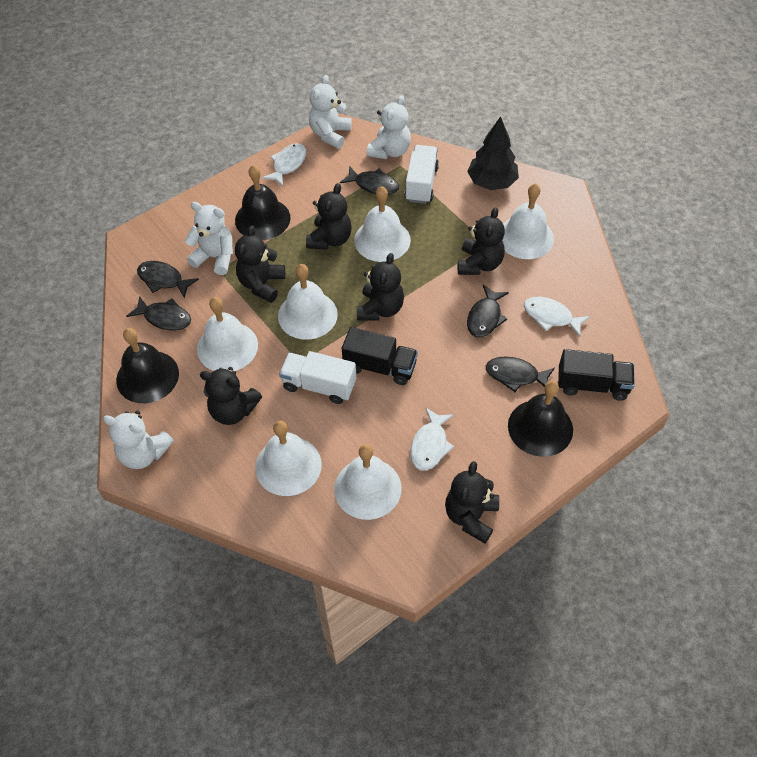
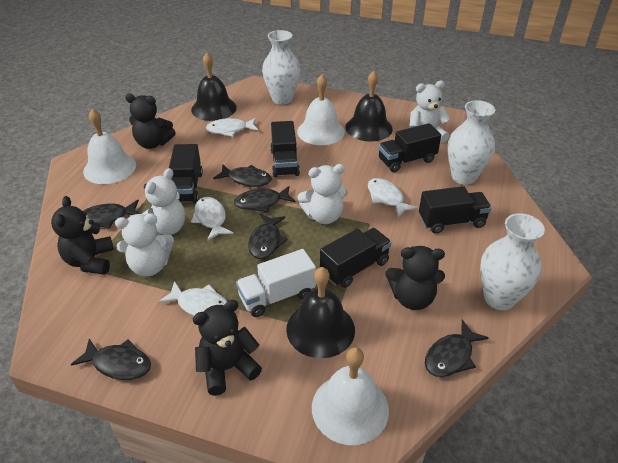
black fish: 5 -> 6
black teddy bear: 6 -> 4
black tree: 1 -> 0
black truck: 2 -> 5
white bell: 6 -> 3
white fish: 3 -> 4
white truck: 2 -> 1
white vase: 0 -> 3

